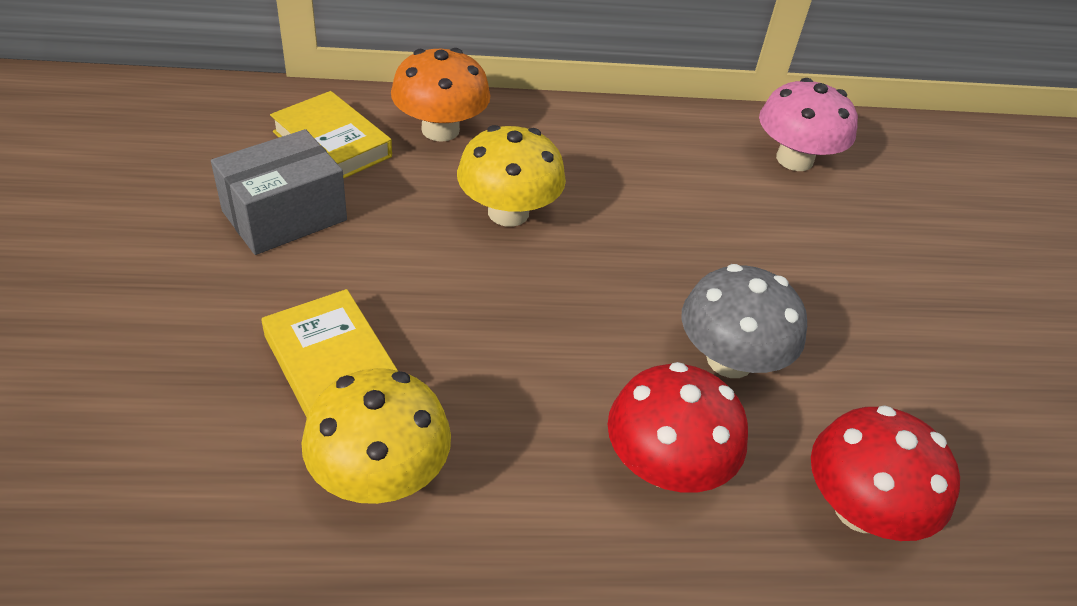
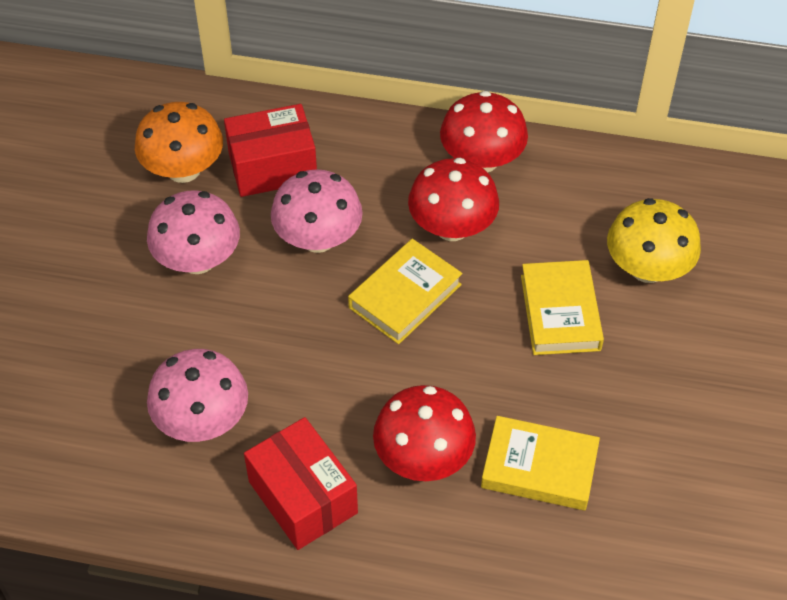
grey box: 1 -> 0
grey mushroom: 1 -> 0
pink mushroom: 1 -> 3
red box: 0 -> 2
red mushroom: 2 -> 3
yellow book: 2 -> 3
yellow mushroom: 2 -> 1

